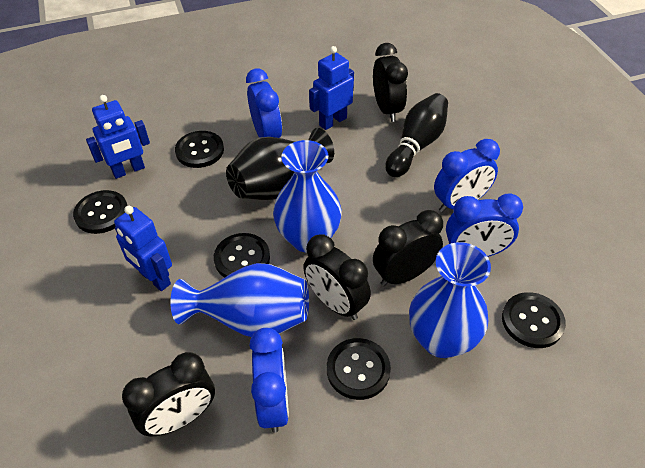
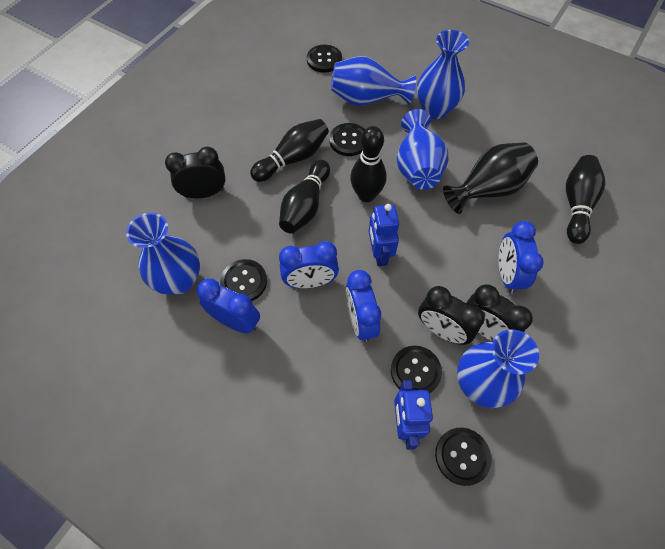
black bowling pin: 1 -> 4
black clock: 4 -> 3
blue robot: 3 -> 2
blue vase: 3 -> 5

